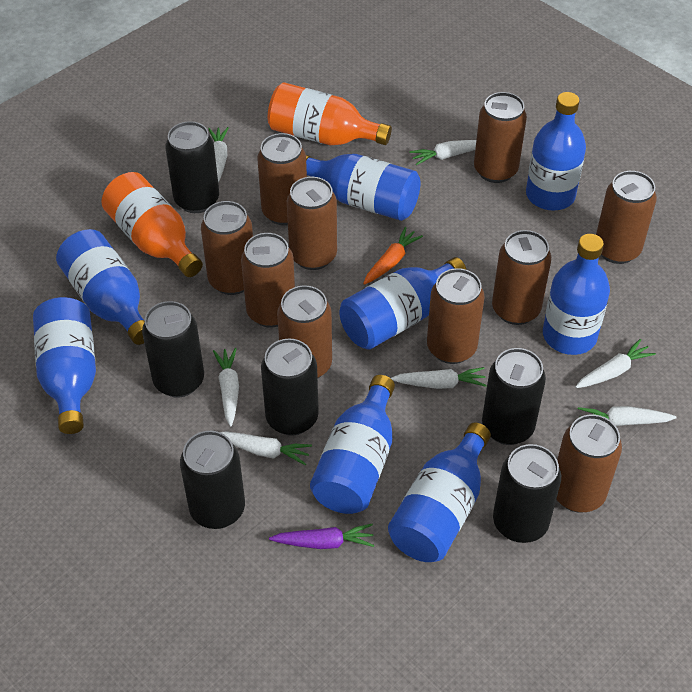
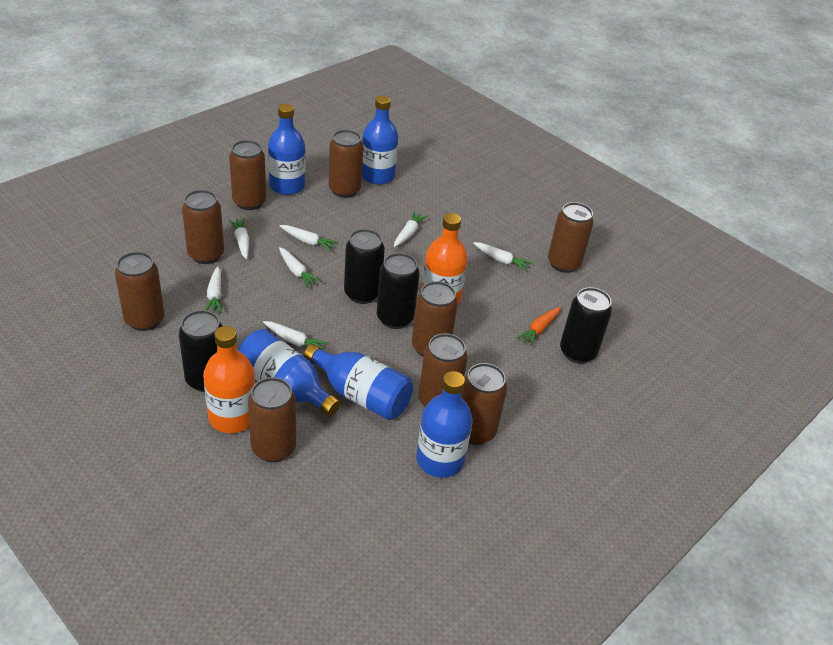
black can: 6 -> 4
blue bottle: 8 -> 5
brown can: 10 -> 9
purple carrot: 1 -> 0

